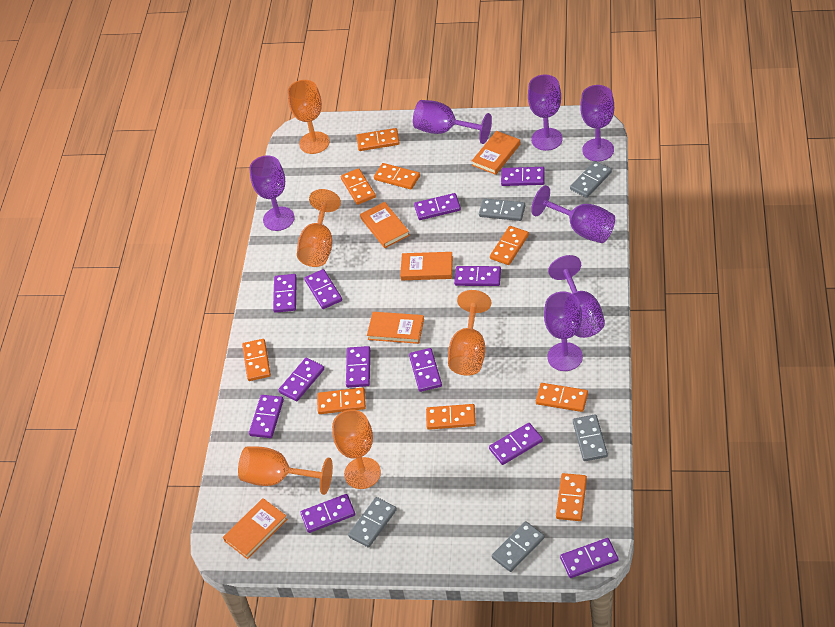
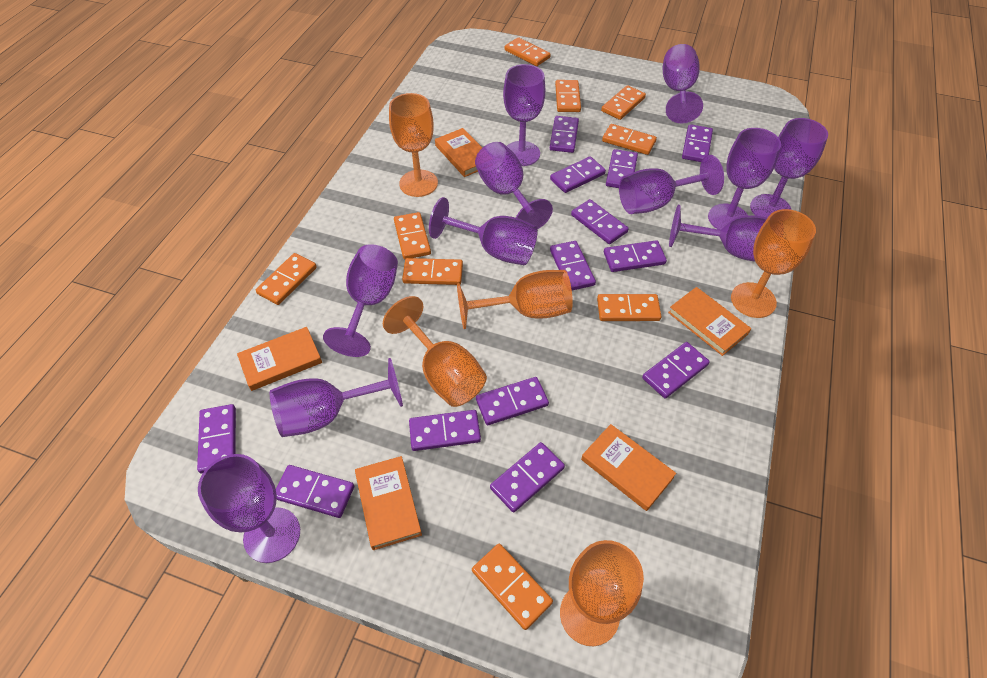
grey domino: 5 -> 0
purple domino: 12 -> 13
purple goblet: 7 -> 11

